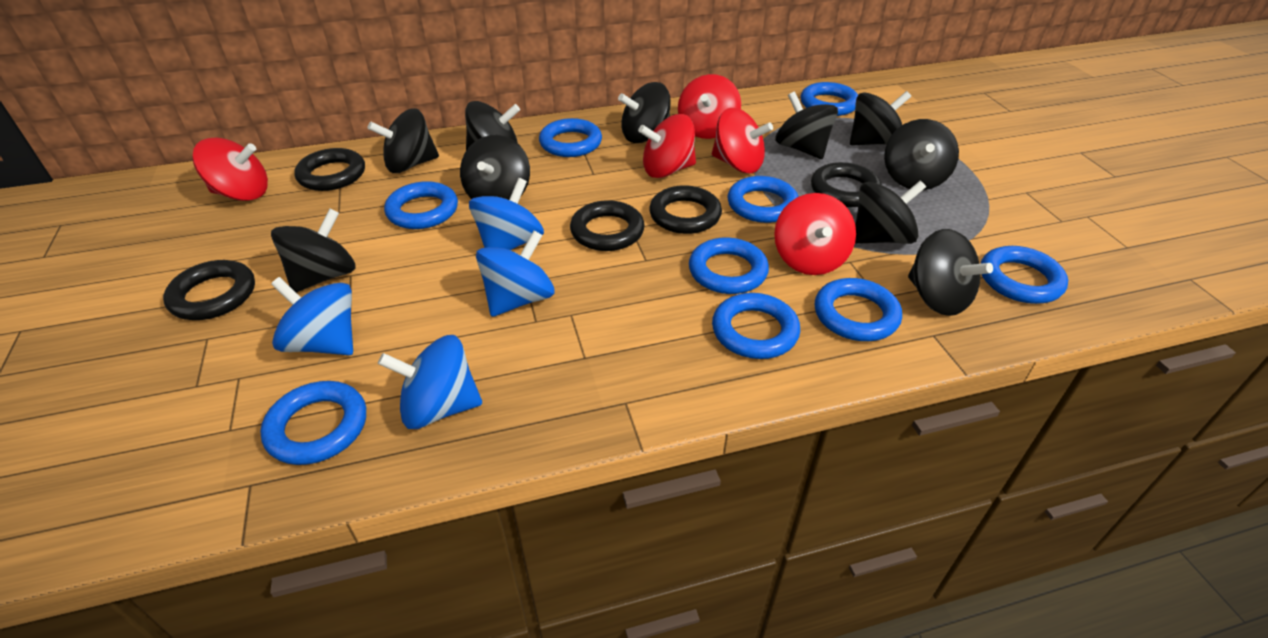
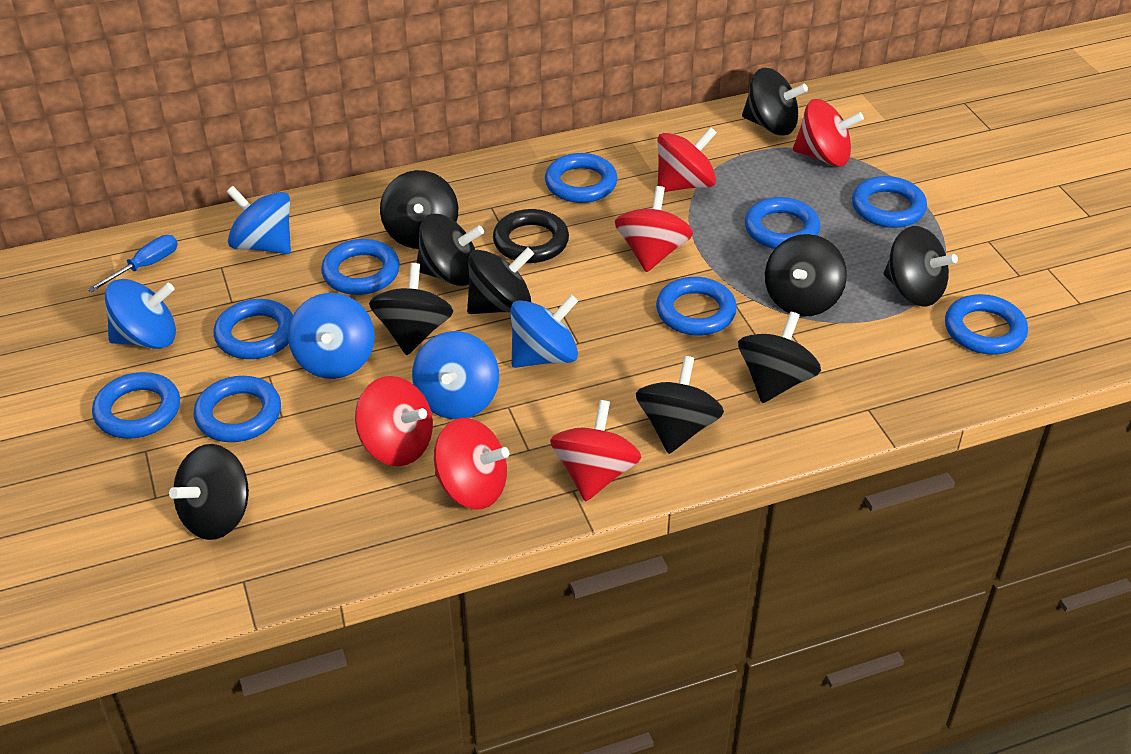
black ring: 5 -> 1
blue screwdriver: 0 -> 1
blue spinning top: 4 -> 5
red spinning top: 5 -> 6

